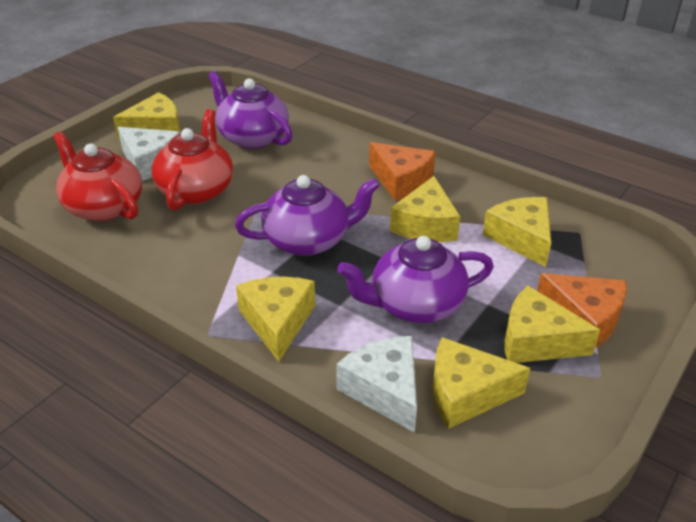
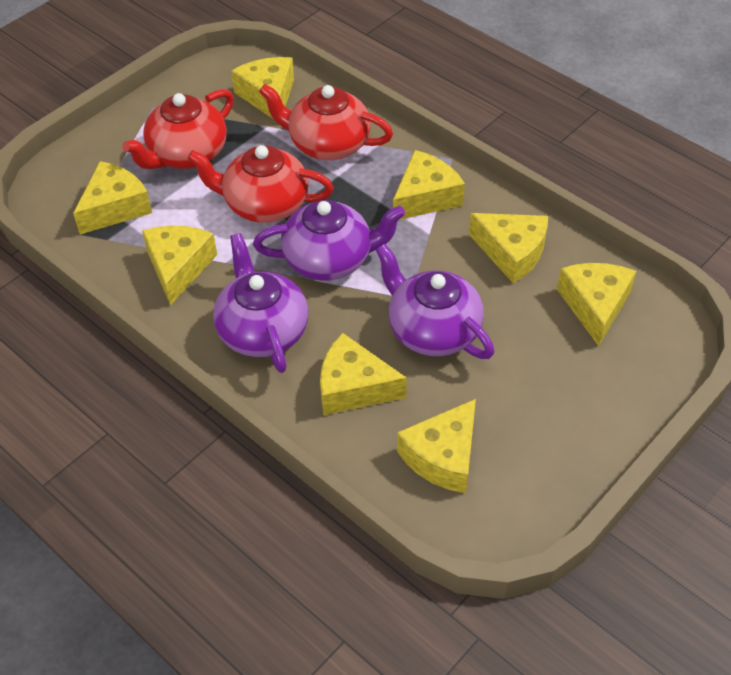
orange cheese: 2 -> 0
red teapot: 2 -> 3
white cheese: 2 -> 0
yellow cheese: 6 -> 8

